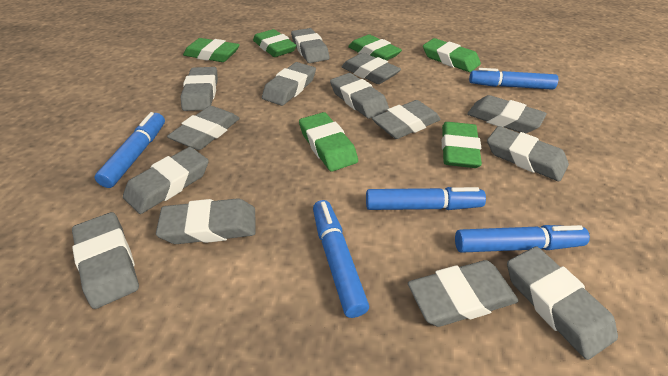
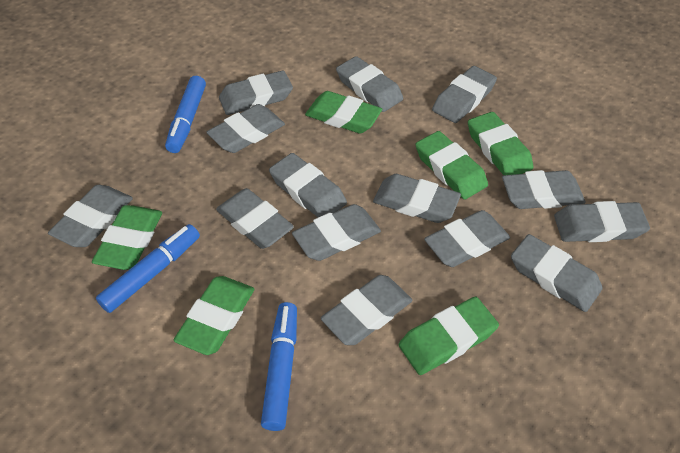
blue marker: 5 -> 3

